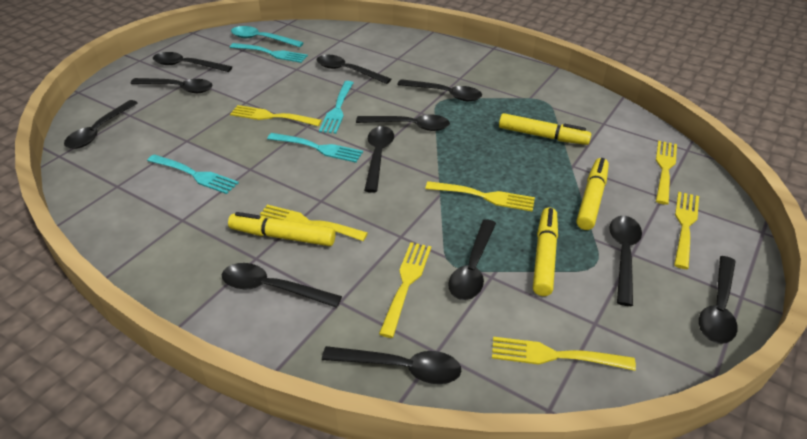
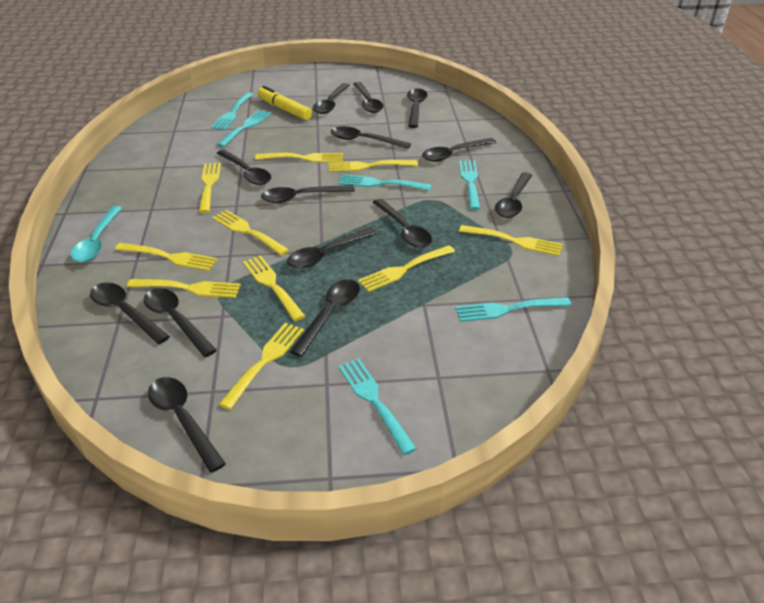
black spoon: 12 -> 14
turquoise fork: 4 -> 6
yellow fork: 7 -> 10
yellow marker: 4 -> 1

